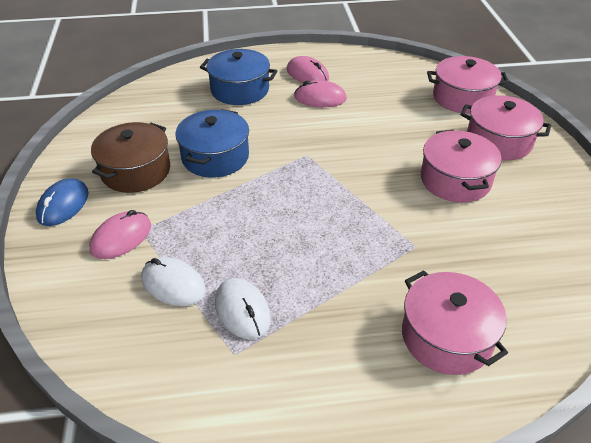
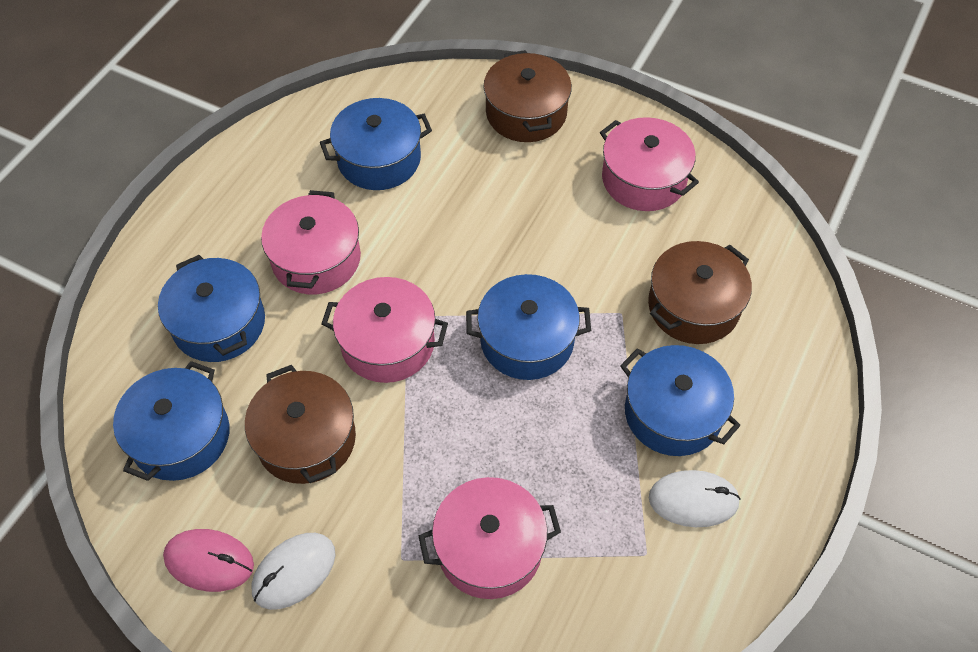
blue mouse: 1 -> 0
blue pot: 2 -> 5
brown pot: 1 -> 3
pink mouse: 3 -> 1

